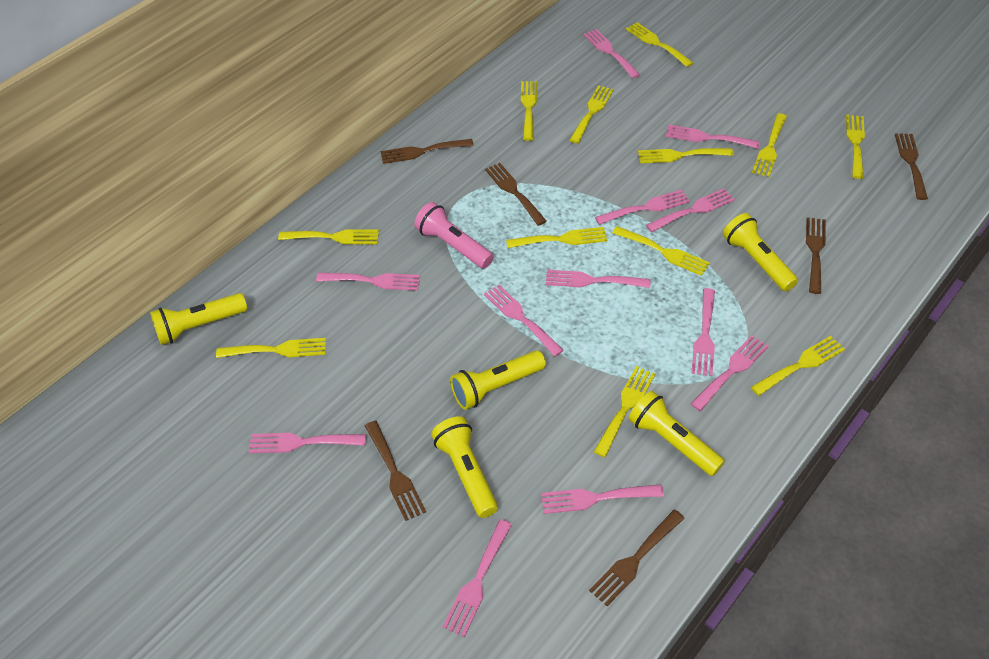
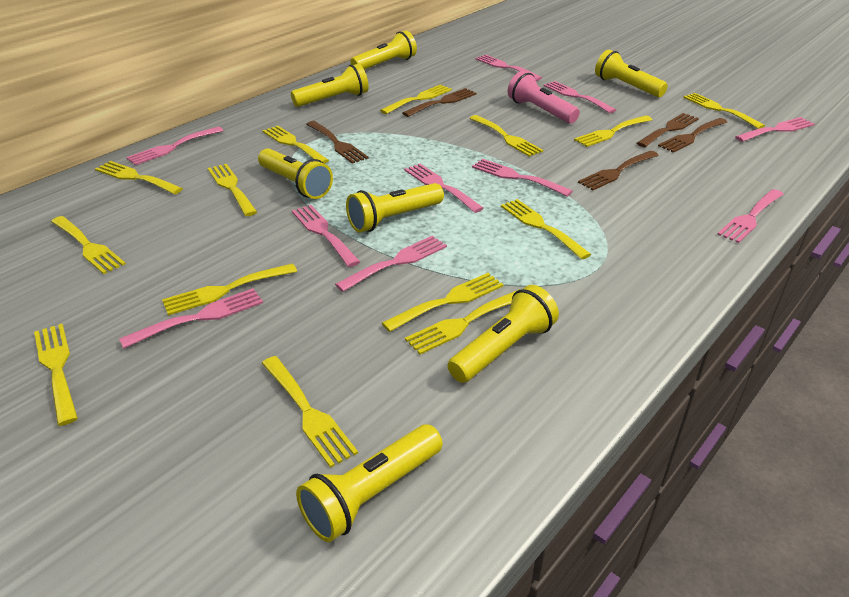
brown fork: 6 -> 5
pink fork: 12 -> 10
yellow flashlight: 5 -> 7
yellow fork: 12 -> 14

